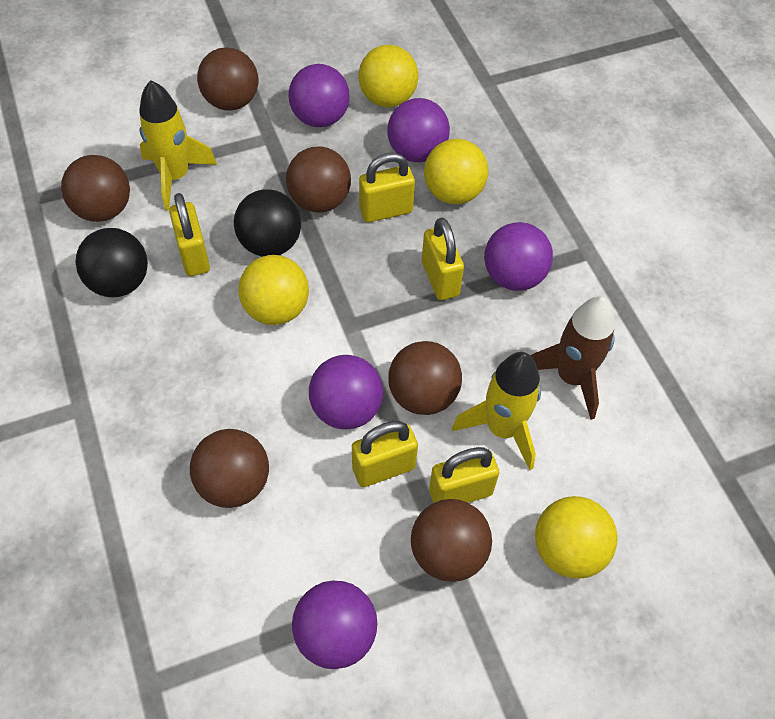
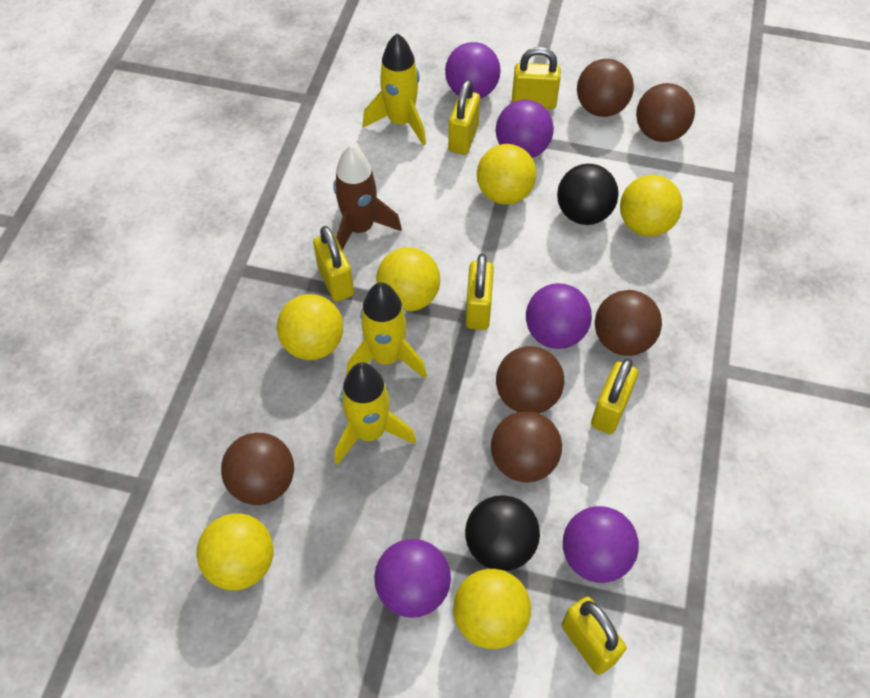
yellow ball: 4 -> 6
yellow padlock: 5 -> 6
yellow rocket: 2 -> 3

